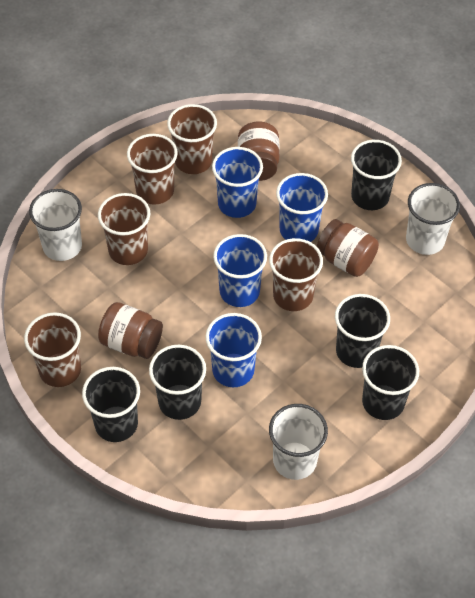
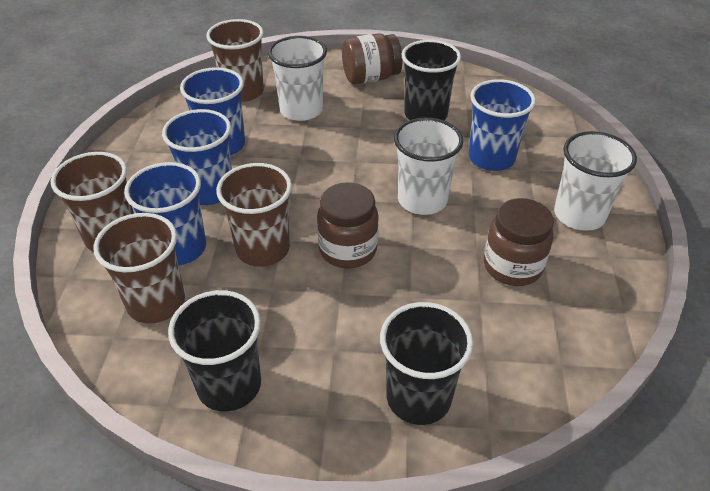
black cup: 5 -> 3
brown cup: 5 -> 4

